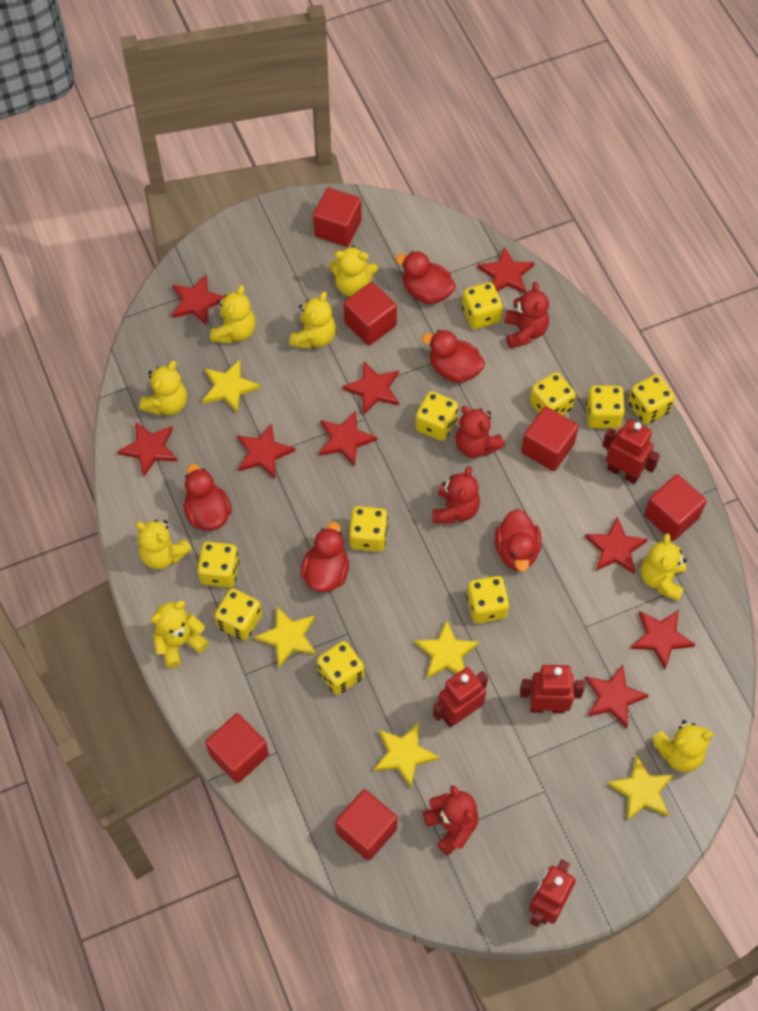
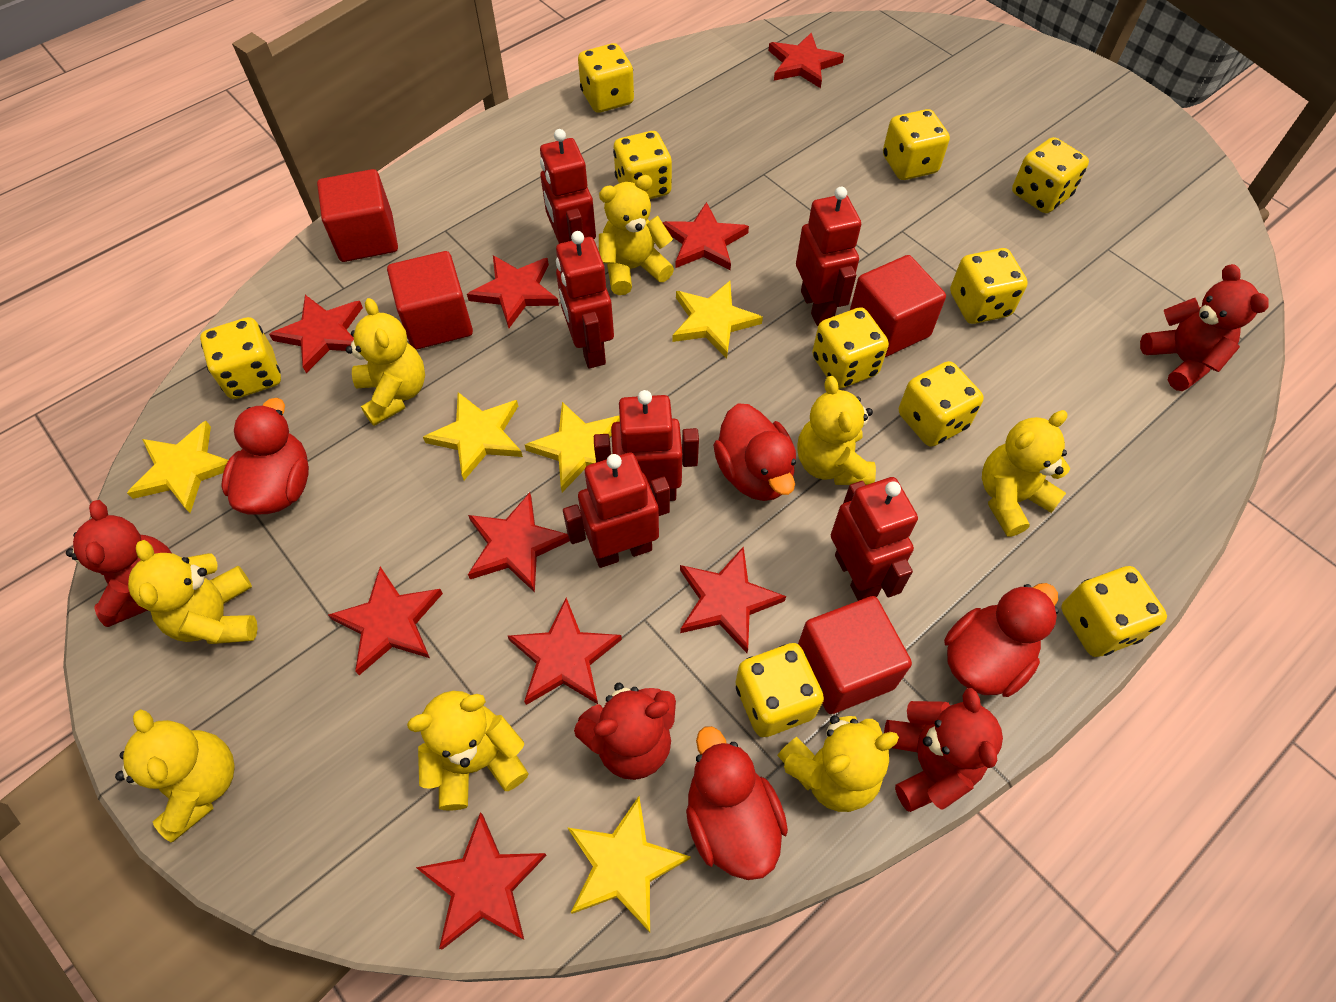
red cube: 6 -> 4
red duck: 5 -> 4
red robot: 4 -> 6

